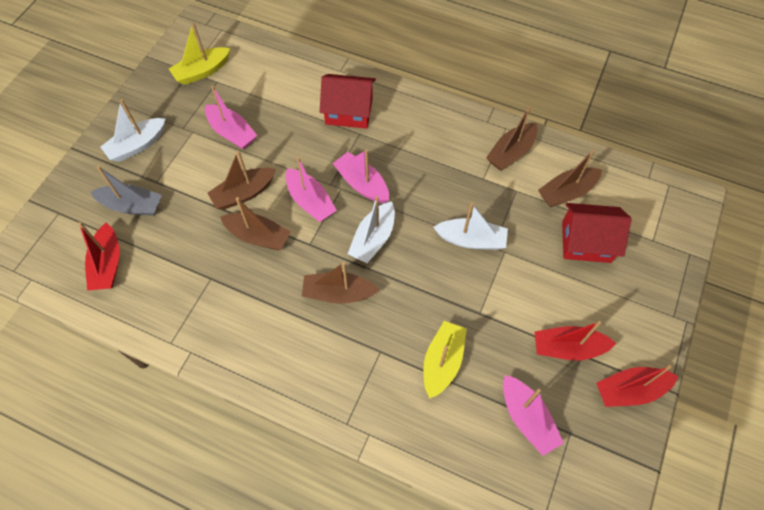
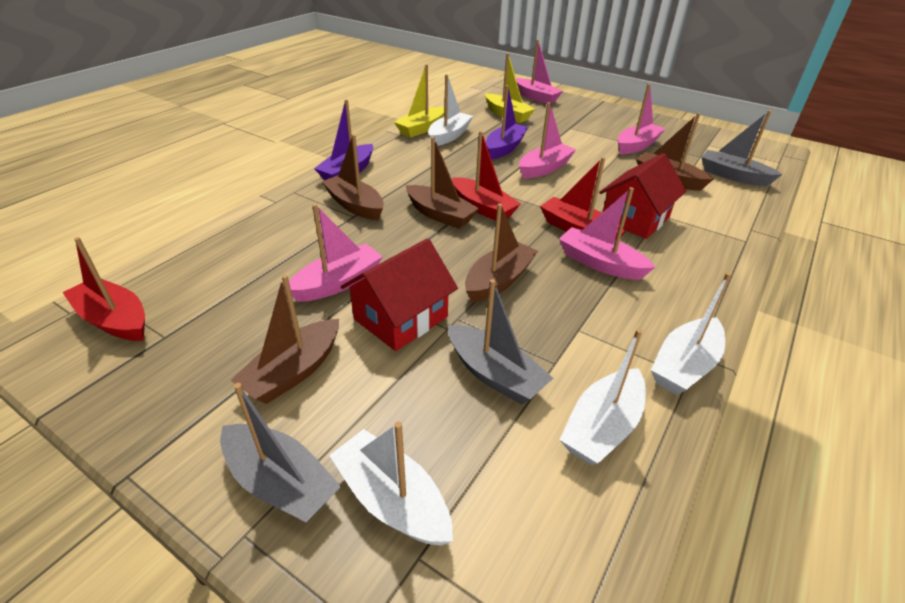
grey boat: 1 -> 3
pink boat: 4 -> 5
purple boat: 0 -> 2
white boat: 3 -> 4

